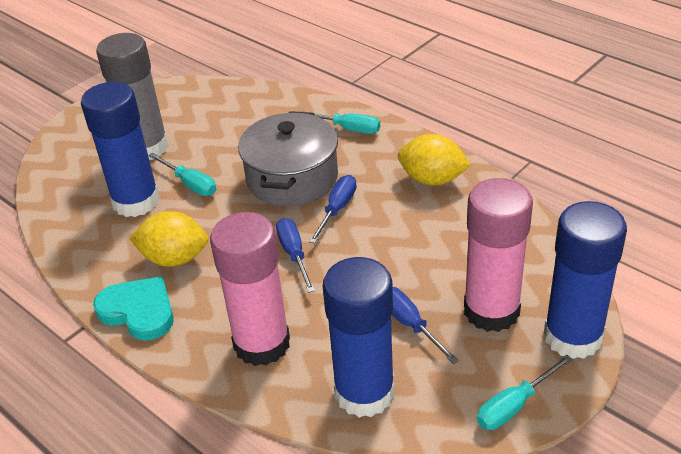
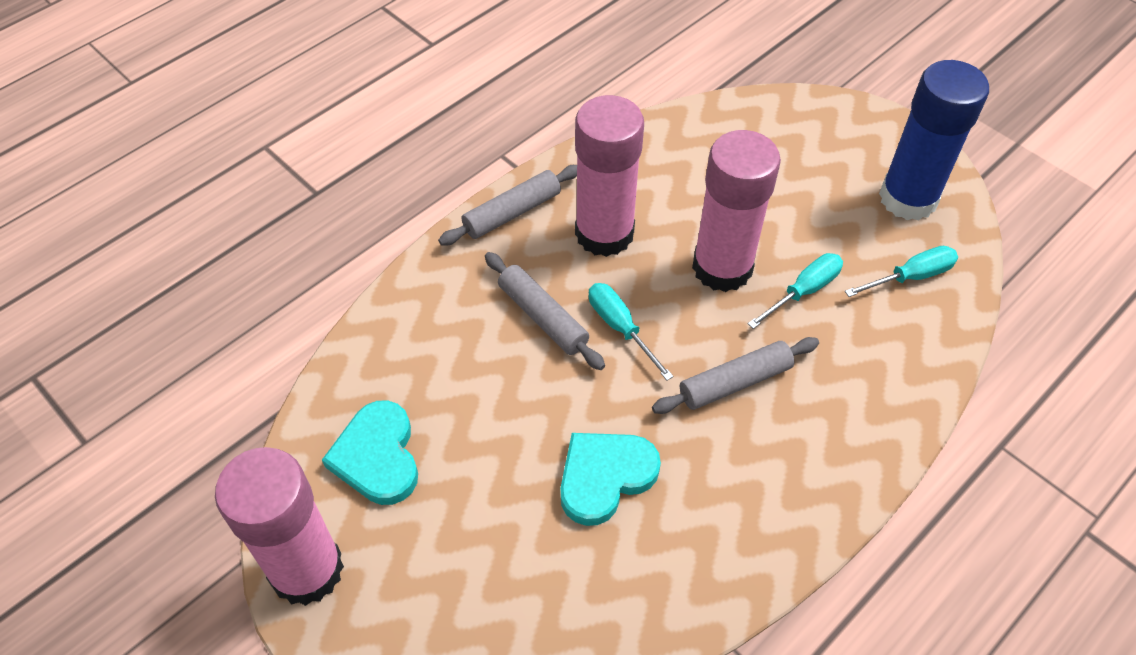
blue glue stick: 3 -> 1
blue screwdriver: 3 -> 0
grey glue stick: 1 -> 0
grey pot: 1 -> 0
grey rolling pin: 0 -> 3
pink glue stick: 2 -> 3
turquoise heart: 1 -> 2
yellow lemon: 2 -> 0

